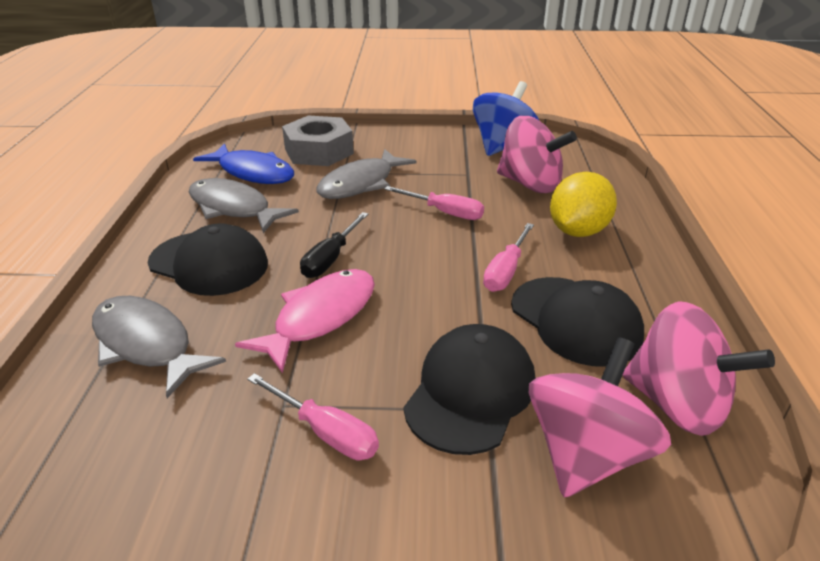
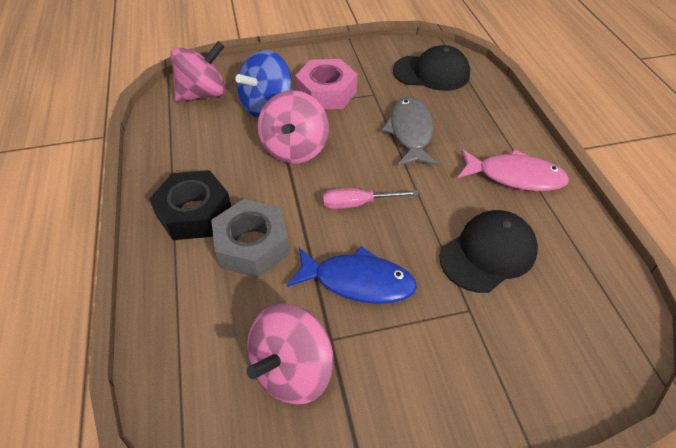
black cap: 3 -> 2
black nut: 0 -> 1
black screwdriver: 1 -> 0
grey fish: 3 -> 1
pink nut: 0 -> 1
pink screwdriver: 3 -> 1
yellow lemon: 1 -> 0

